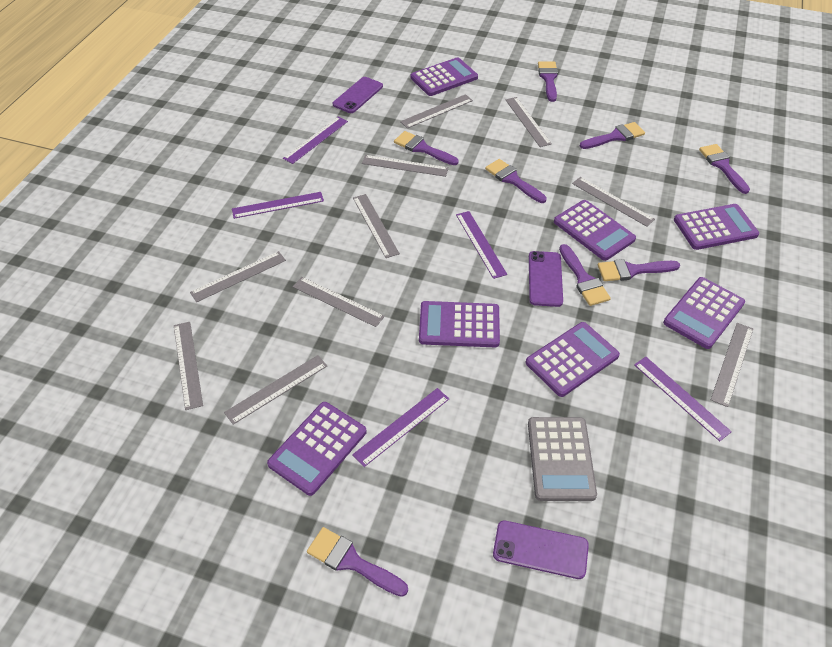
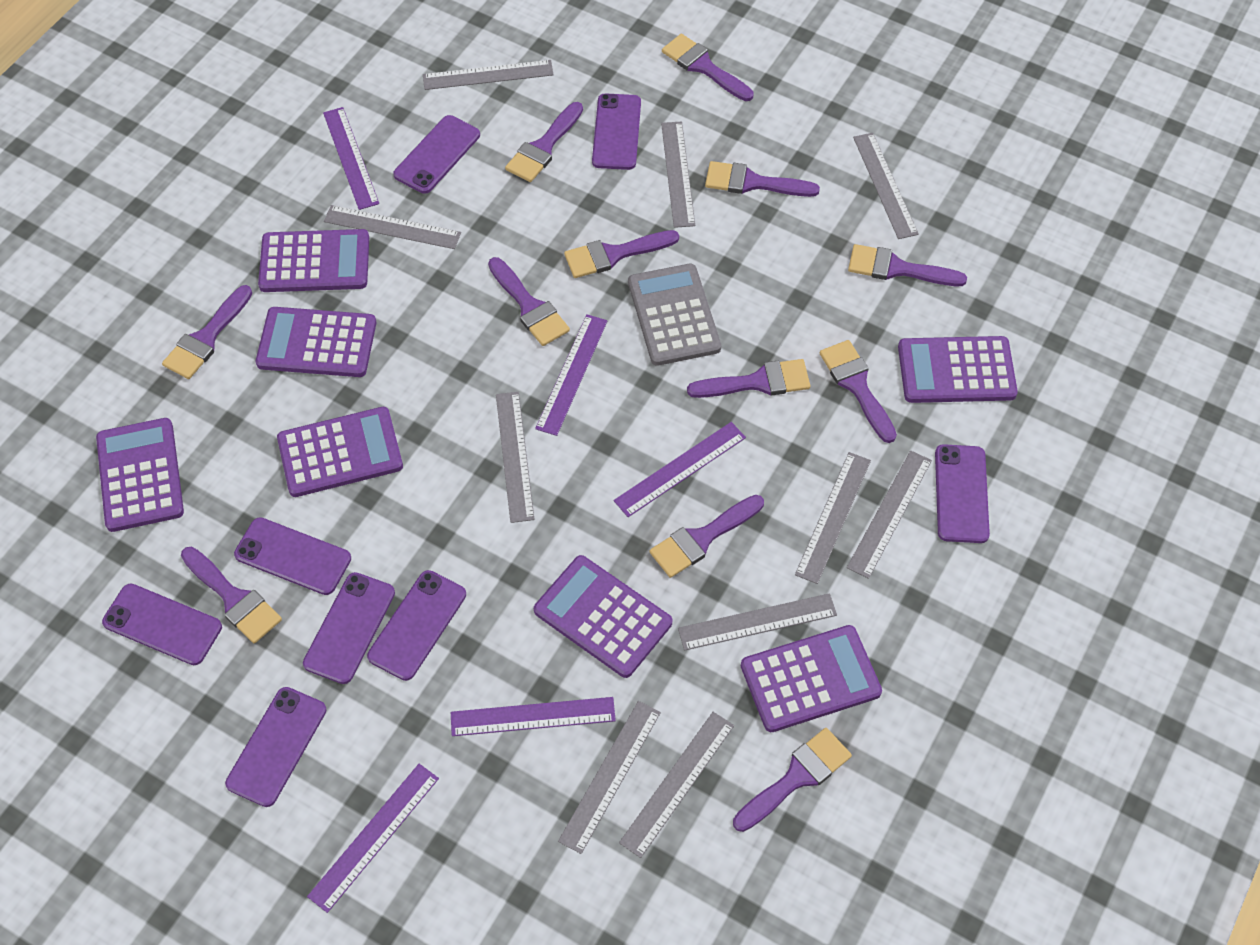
purple brush: 8 -> 12
purple phone: 3 -> 8

